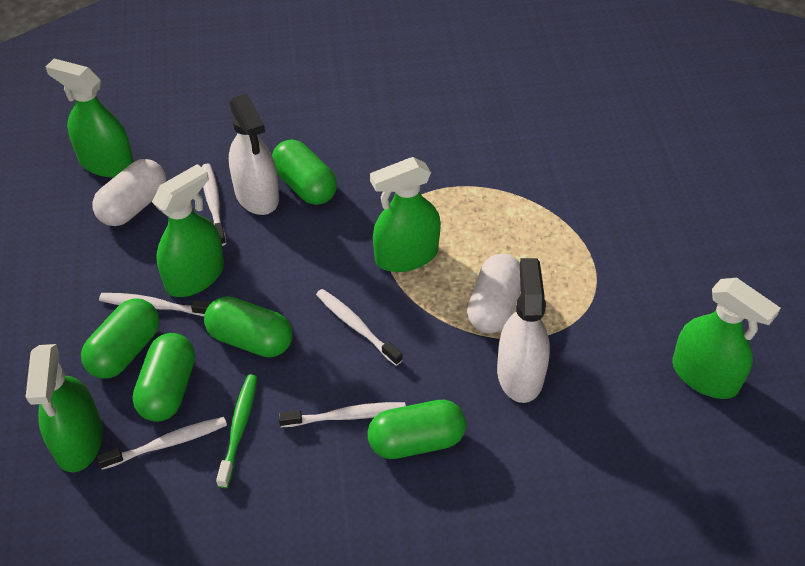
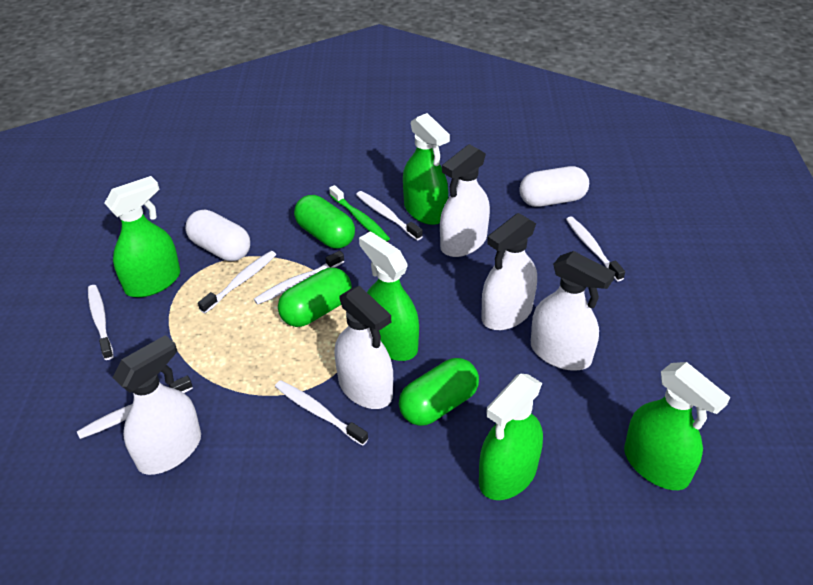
green capsule: 5 -> 3
white spray bottle: 2 -> 5
white toothbrush: 5 -> 7

